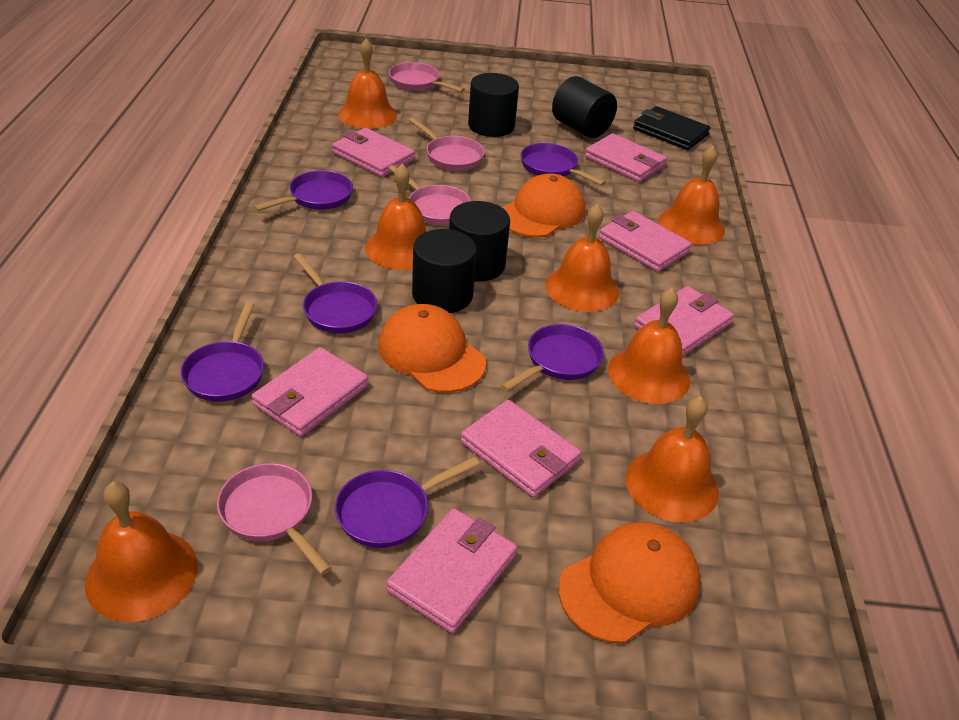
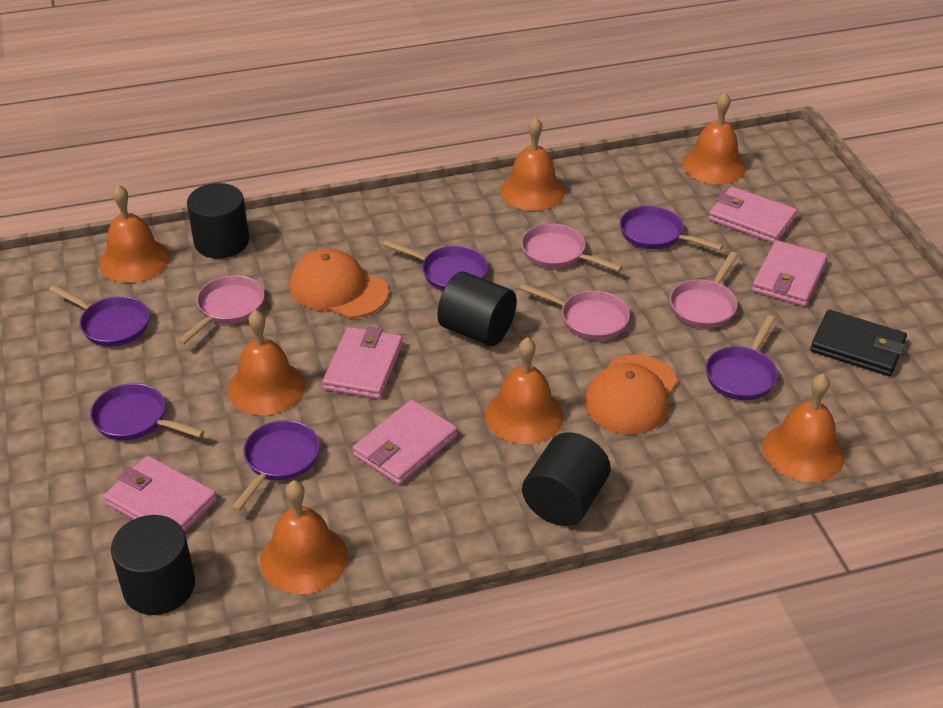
orange cap: 3 -> 2
pink wallet: 7 -> 5

